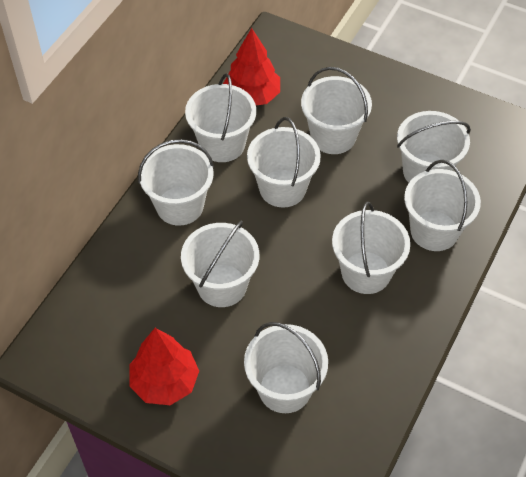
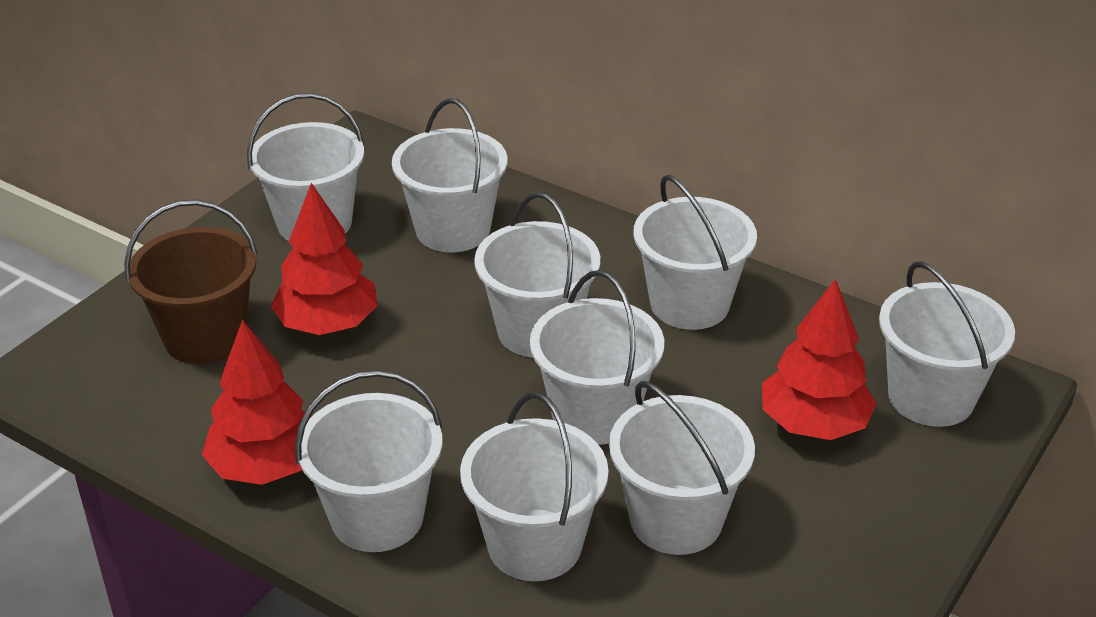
brown bucket: 0 -> 1
red tree: 2 -> 3

